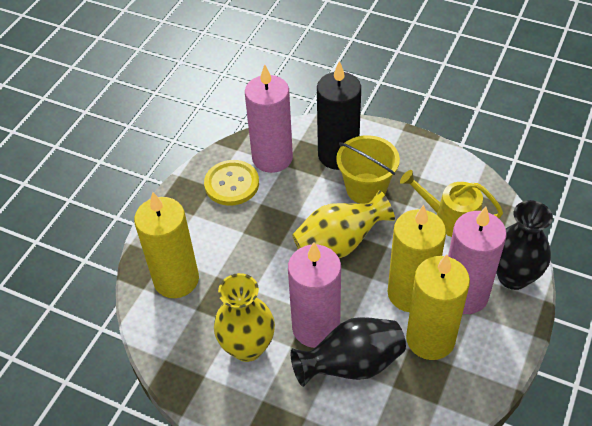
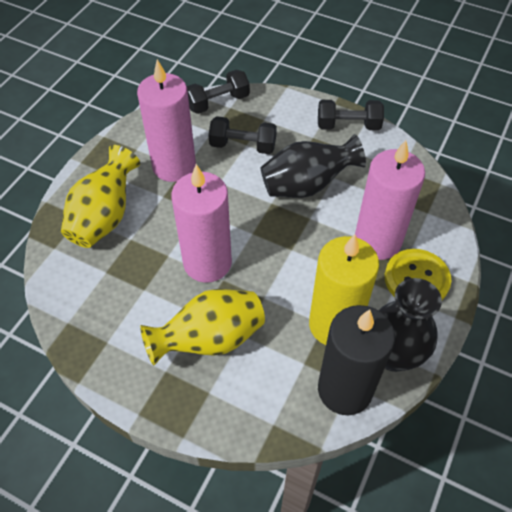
black dumbbell: 0 -> 3
yellow bucket: 1 -> 0
yellow candle: 3 -> 1
yellow watering can: 1 -> 0

